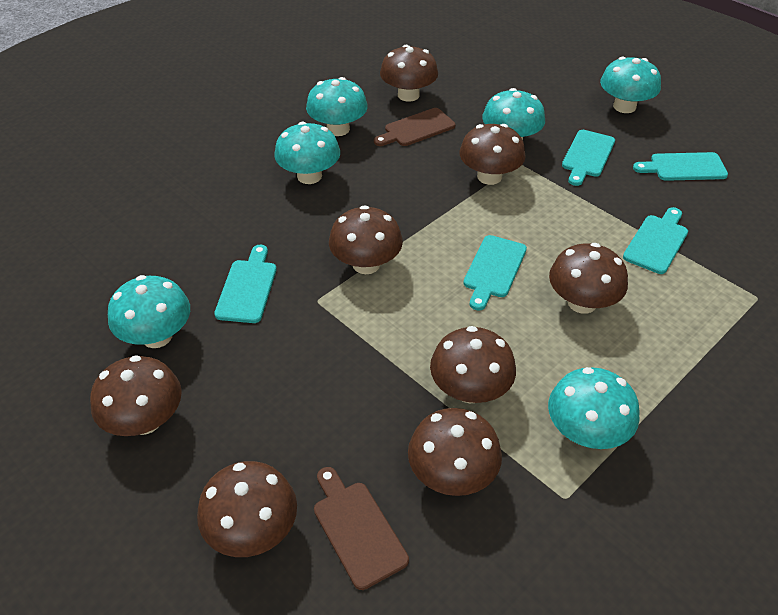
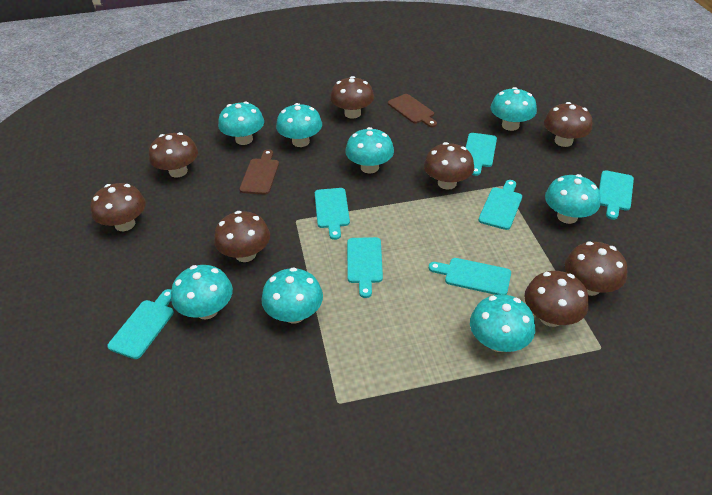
turquoise cutting board: 5 -> 7
turquoise mushroom: 6 -> 8

